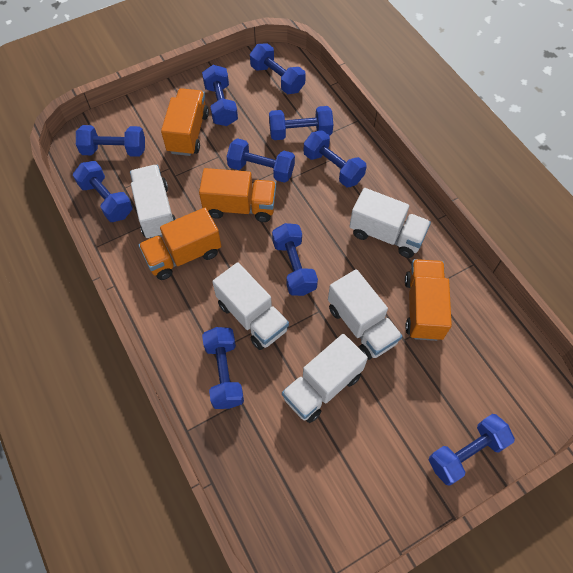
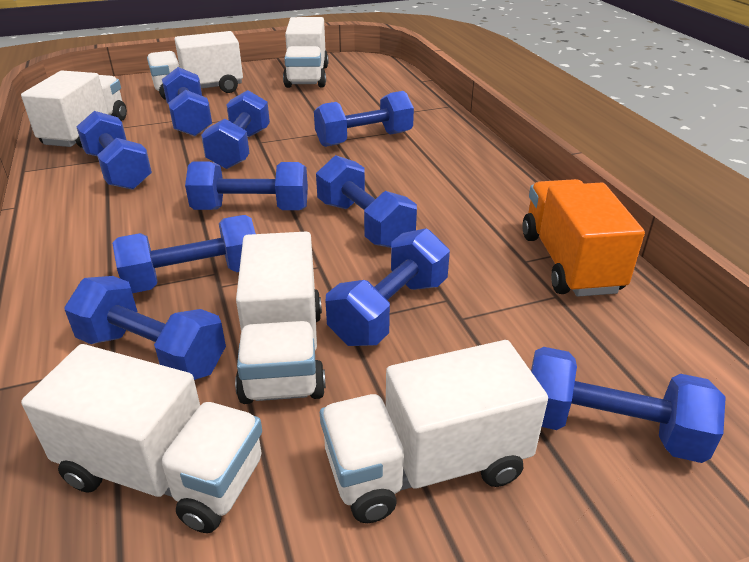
orange truck: 4 -> 1
white truck: 5 -> 6

